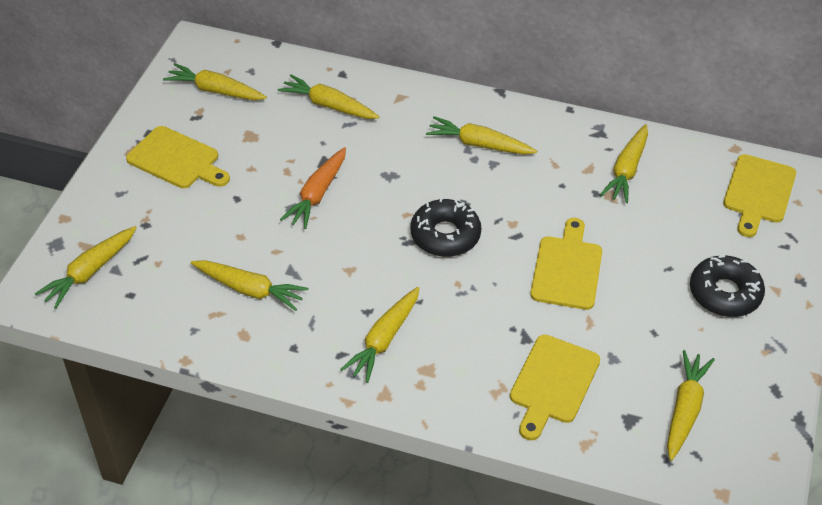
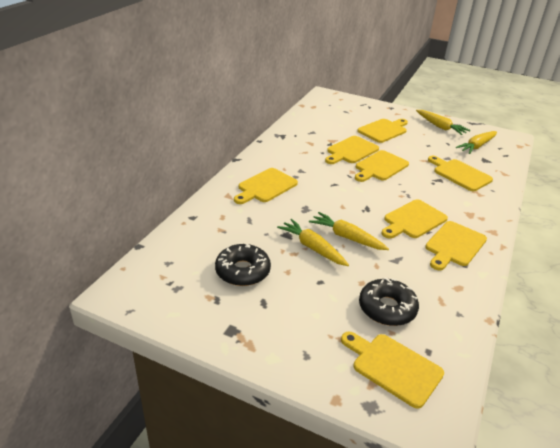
orange carrot: 1 -> 0
yellow carrot: 8 -> 4
yellow cutting board: 4 -> 8

